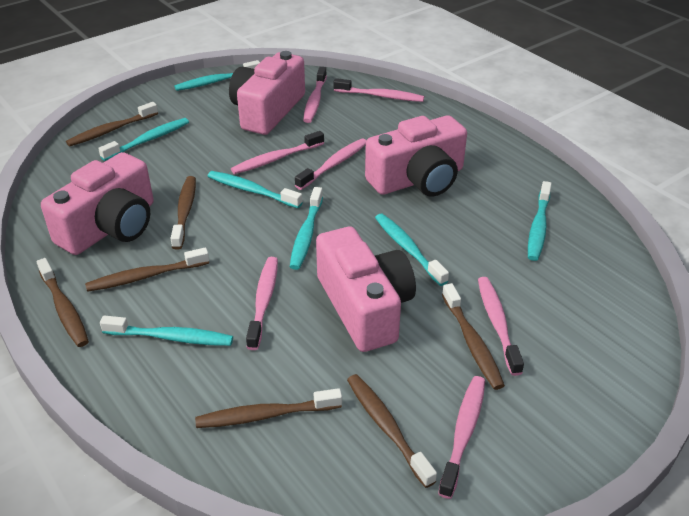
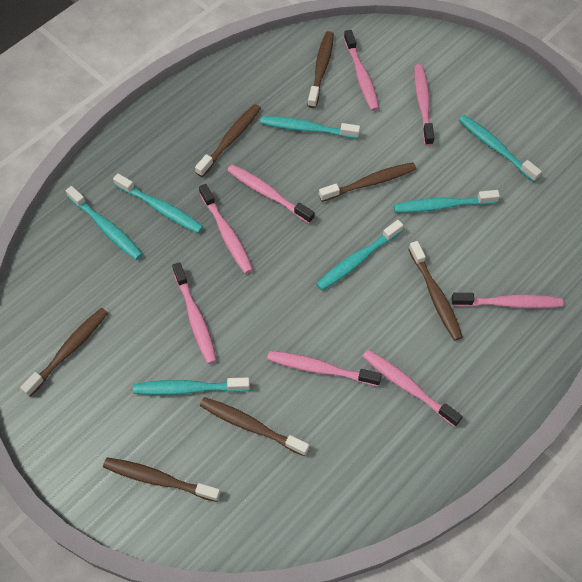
pink camera: 4 -> 0
pink toothbrush: 7 -> 8

